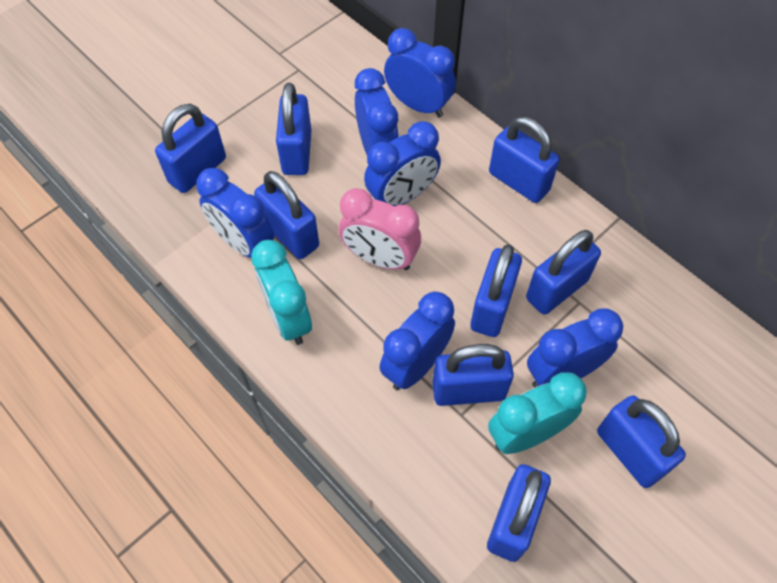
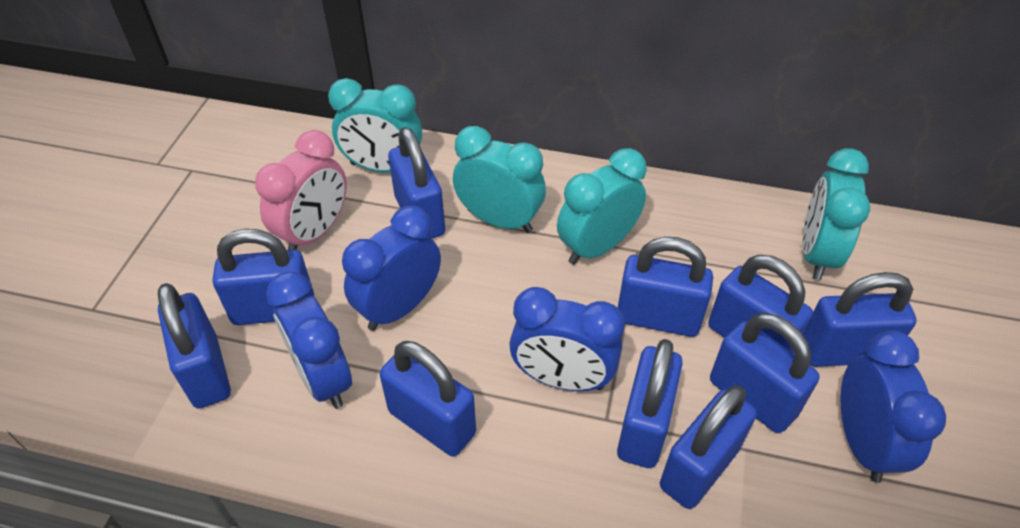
blue clock: 6 -> 4
blue padlock: 9 -> 10
turquoise clock: 2 -> 4

